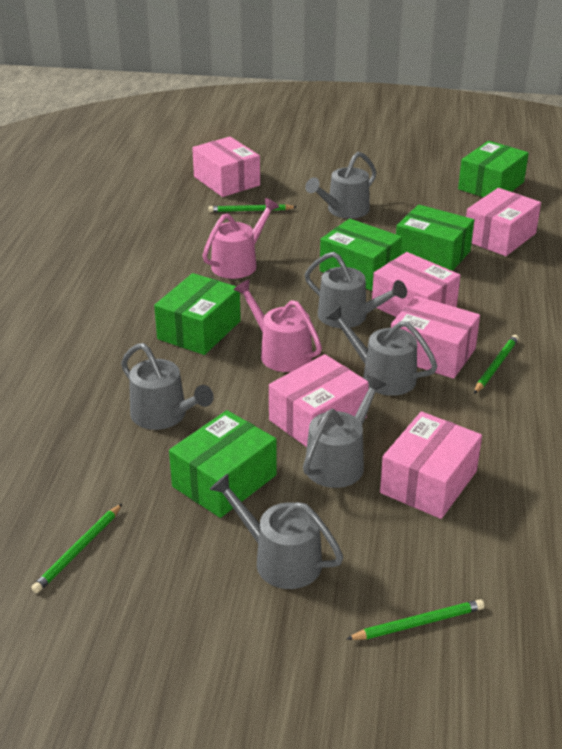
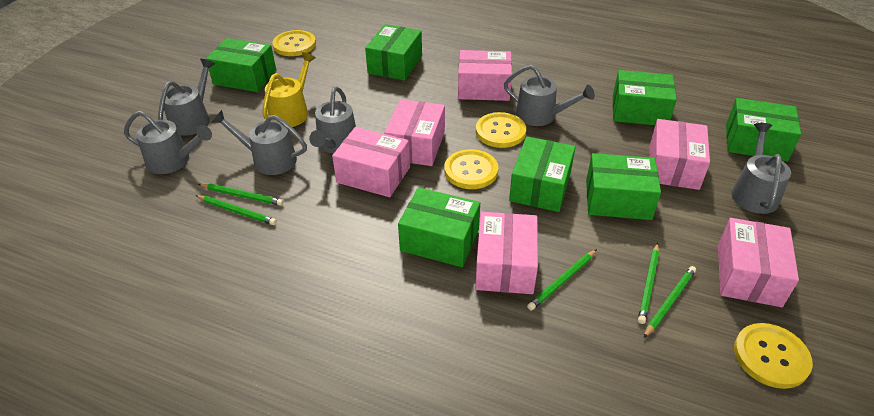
green box: 5 -> 7
green pencil: 4 -> 5
pink watering can: 2 -> 0
yellow button: 0 -> 4
yellow watering can: 0 -> 1

